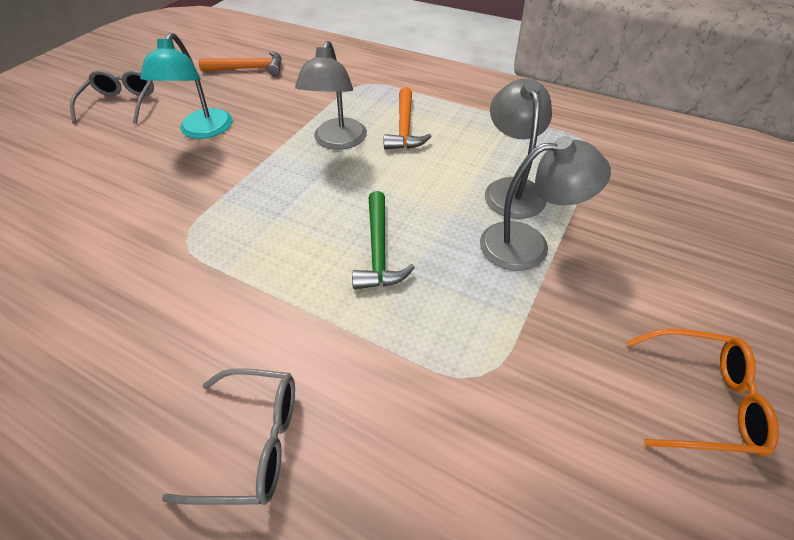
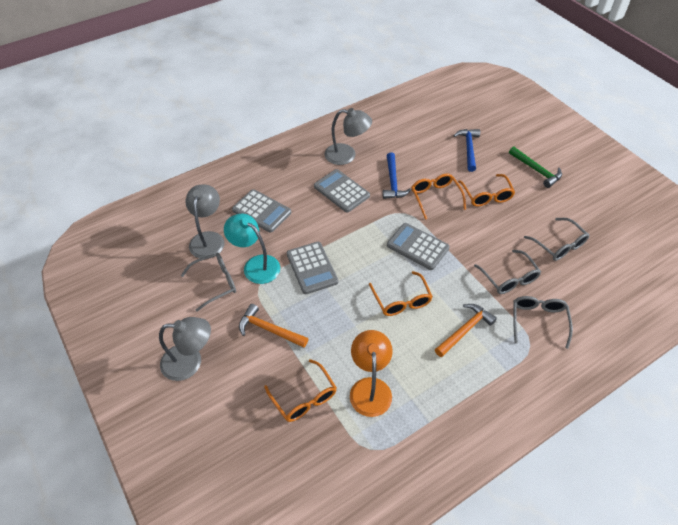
blue hammer: 0 -> 2
grey calculator: 0 -> 4
grey glasses: 2 -> 4
orange glasses: 1 -> 4
orange lamp: 0 -> 1

